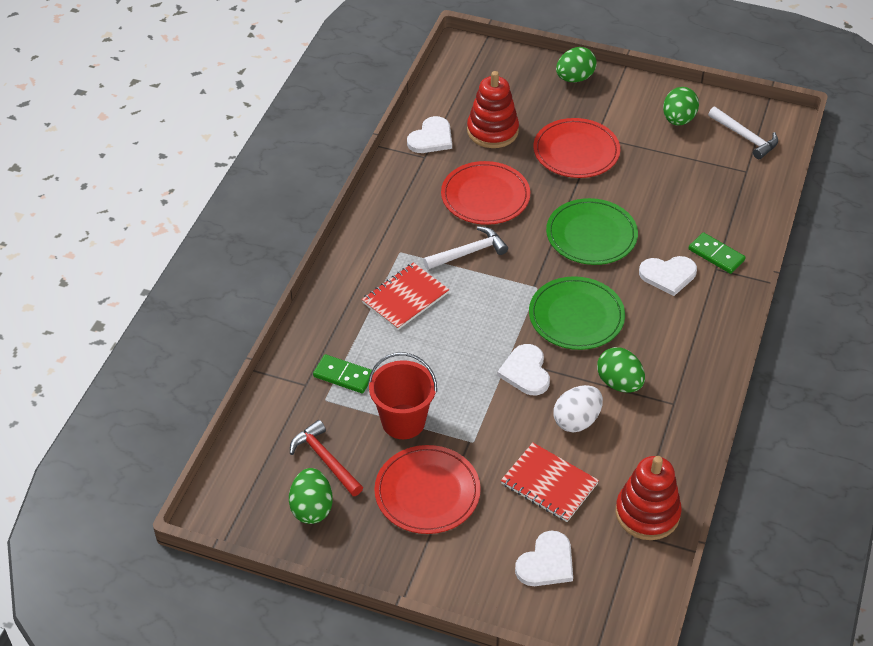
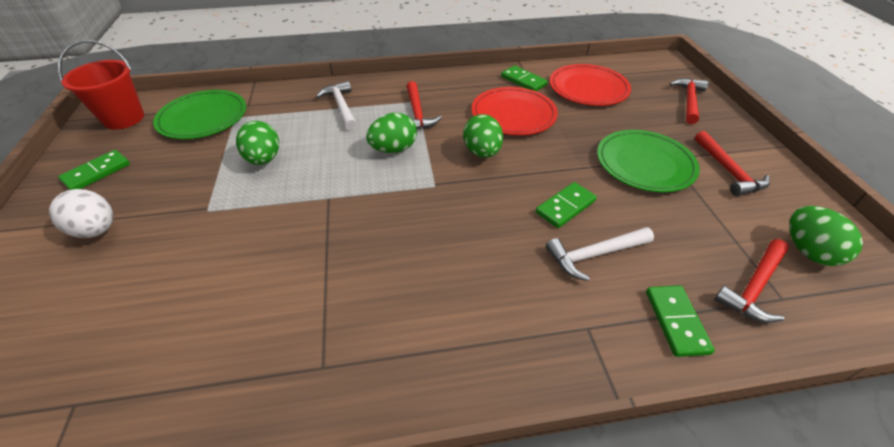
green domino: 2 -> 4
red hammer: 1 -> 4
red notebook: 2 -> 0
red plate: 3 -> 2
red stacking toy: 2 -> 0
white heart: 4 -> 0

